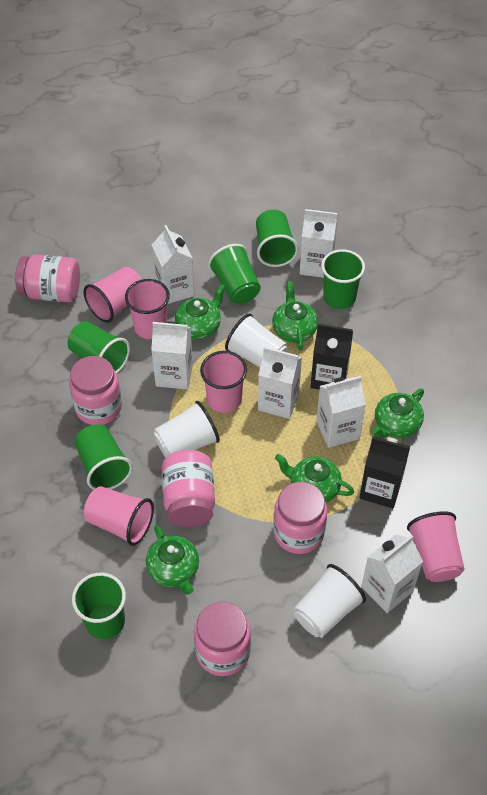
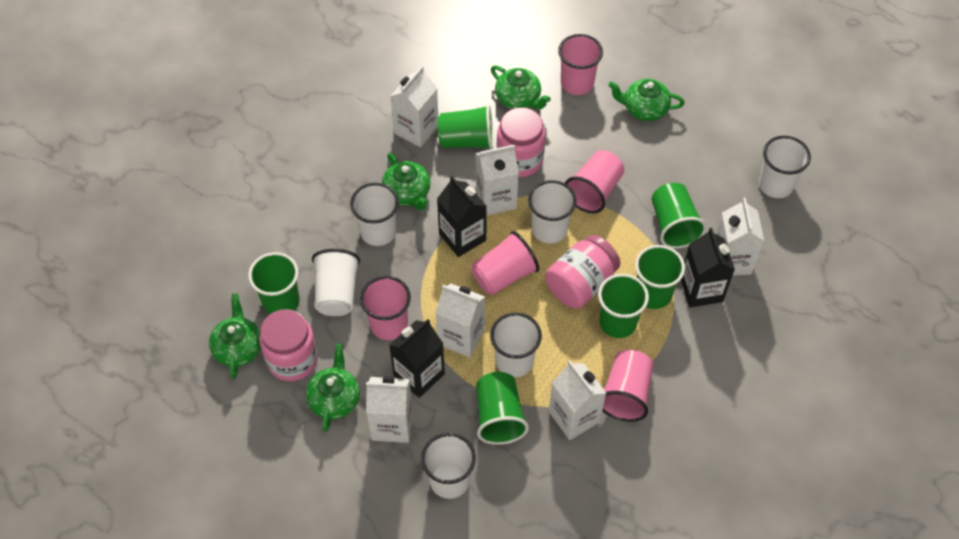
black carton: 2 -> 3
pink jar: 5 -> 3
white cup: 3 -> 6

